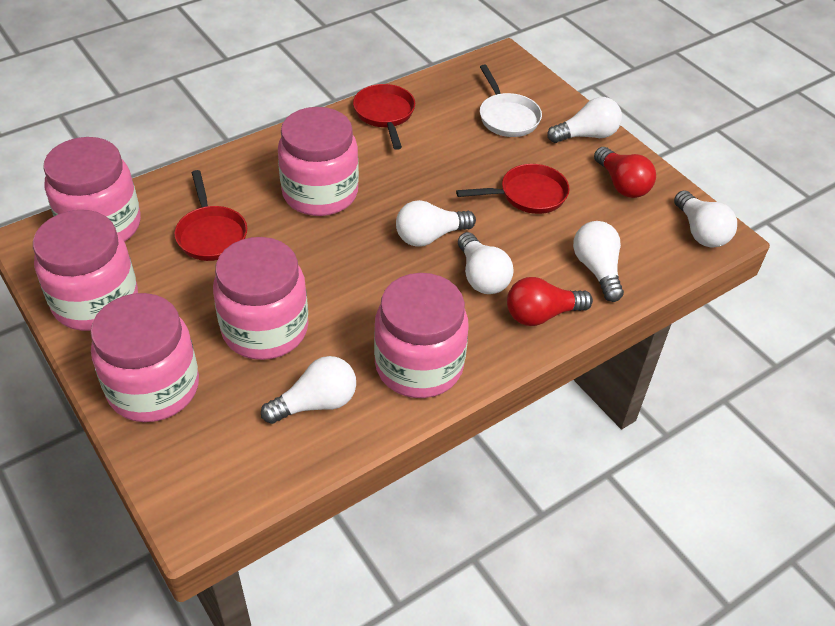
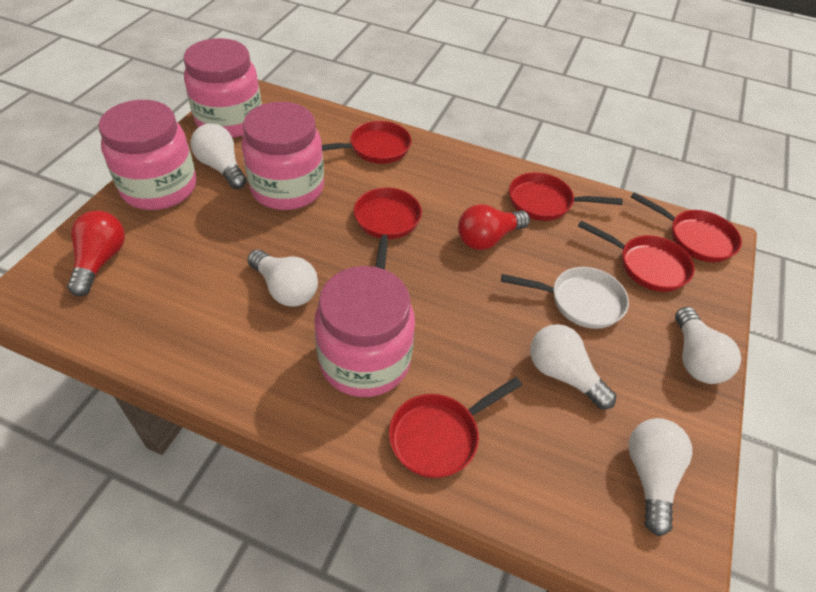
pink jar: 6 -> 4
red pan: 3 -> 6
white light bulb: 6 -> 5

